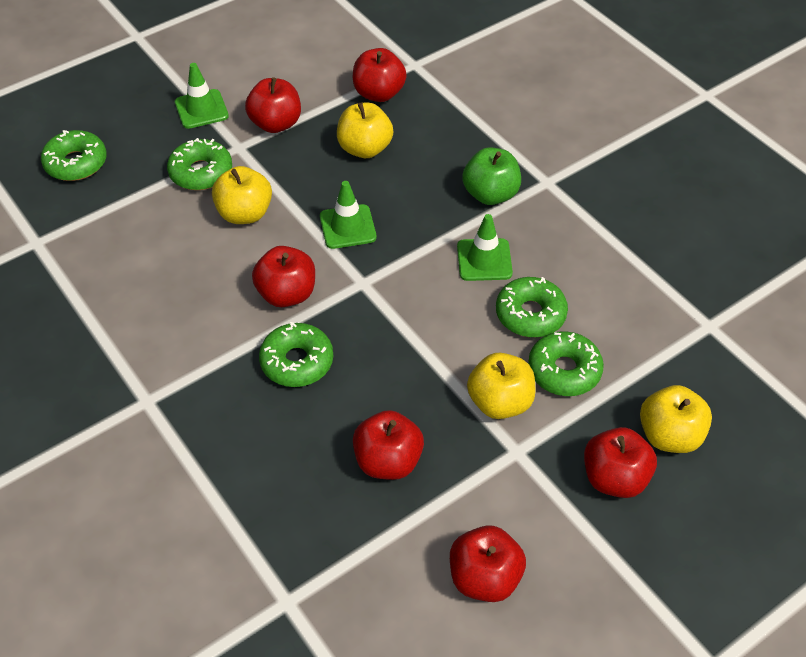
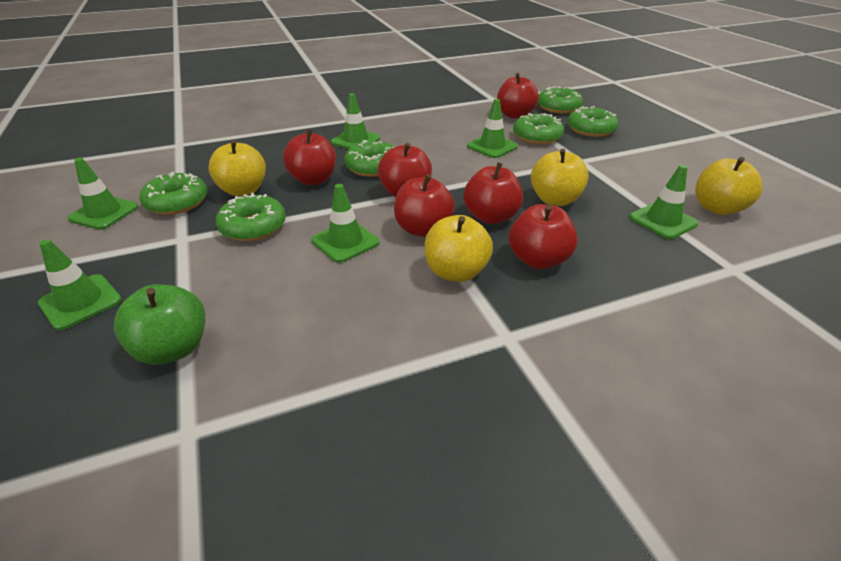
green donut: 5 -> 6
green traffic cone: 3 -> 6

